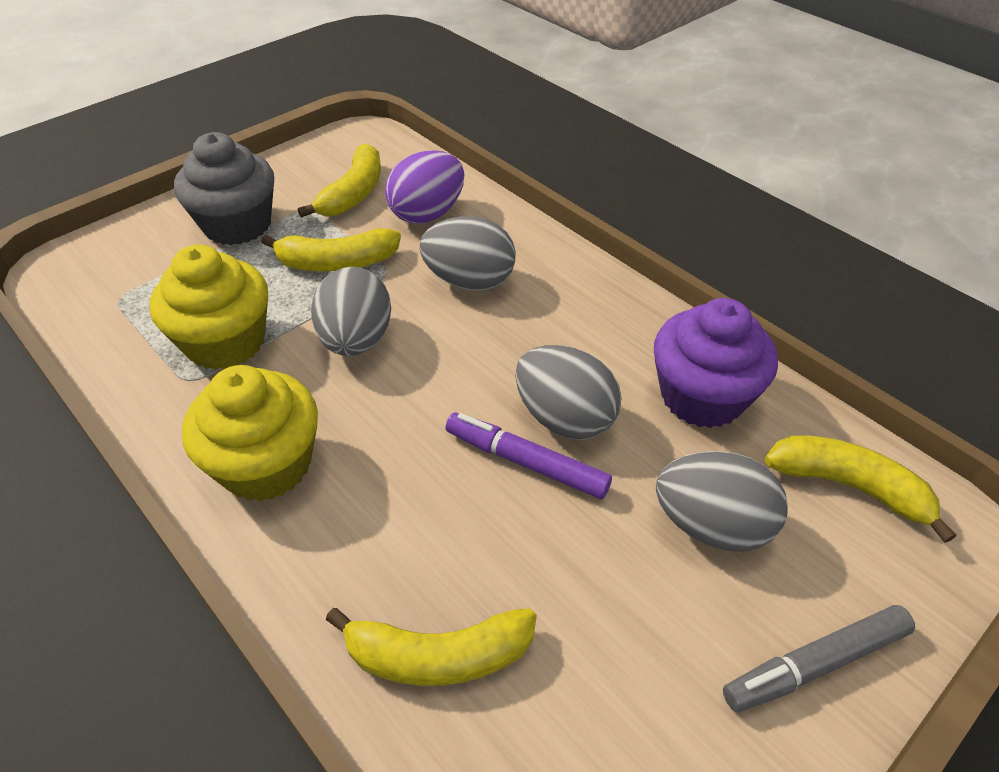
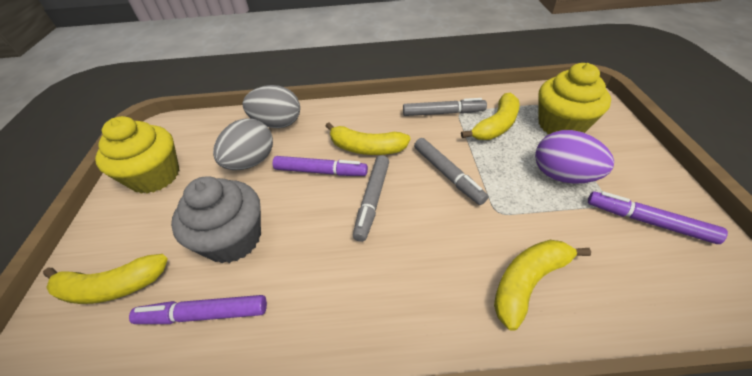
grey egg: 4 -> 2
grey marker: 1 -> 3
purple cupcake: 1 -> 0
purple marker: 1 -> 3

